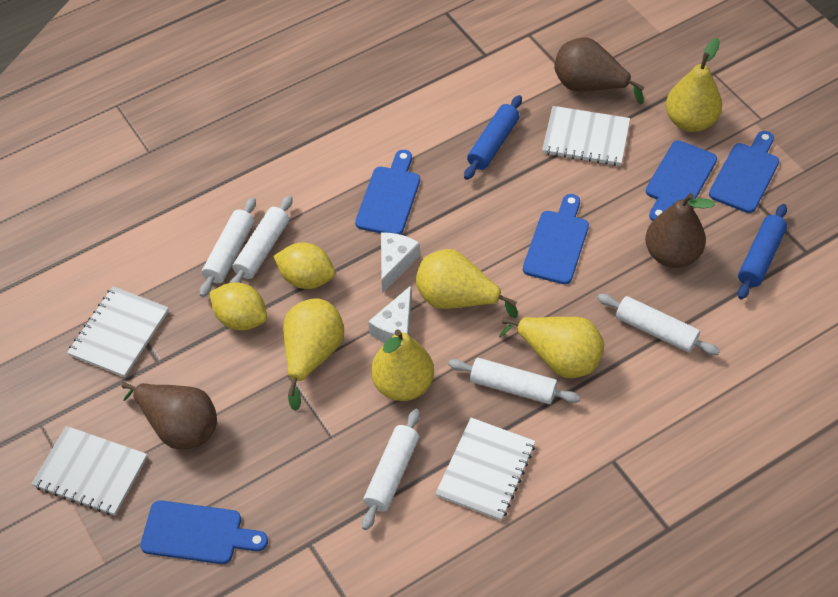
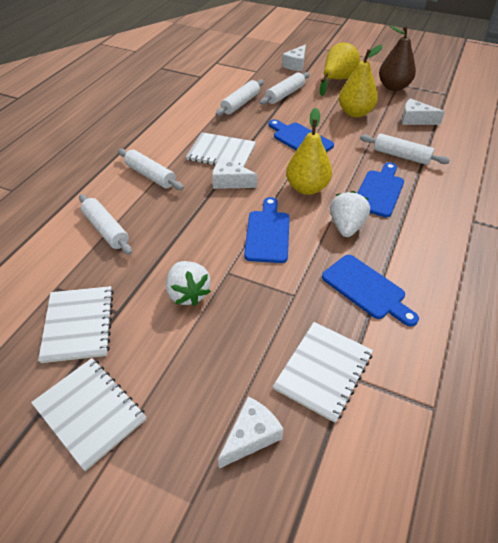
blue cutting board: 5 -> 4
blue rolling pin: 2 -> 0
brown pear: 3 -> 1
white cheese: 2 -> 4
white strawberry: 0 -> 2
yellow lemon: 2 -> 0
yellow pear: 5 -> 3

